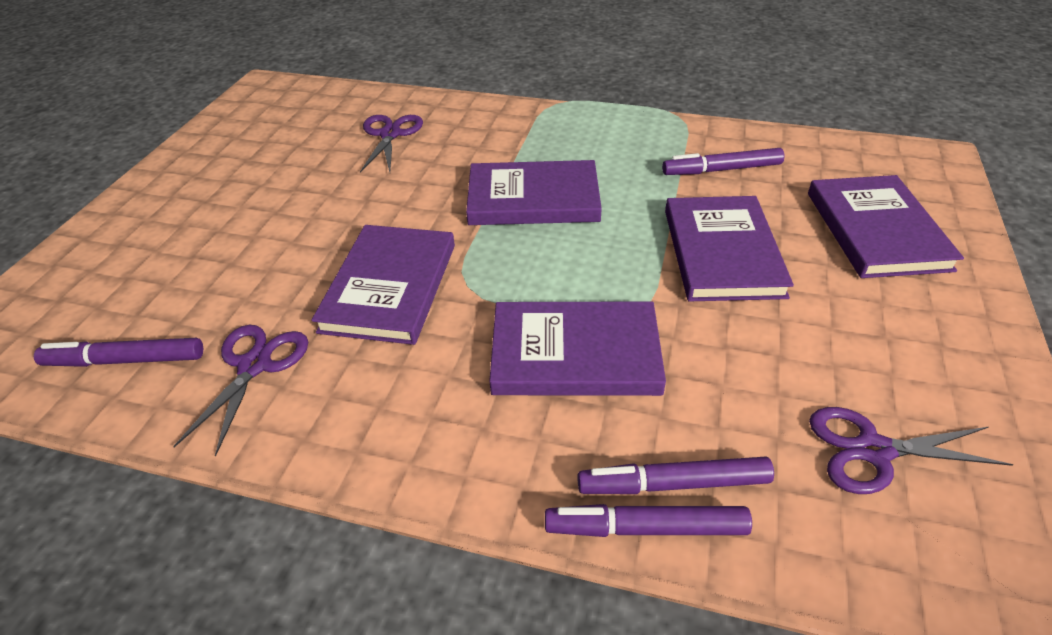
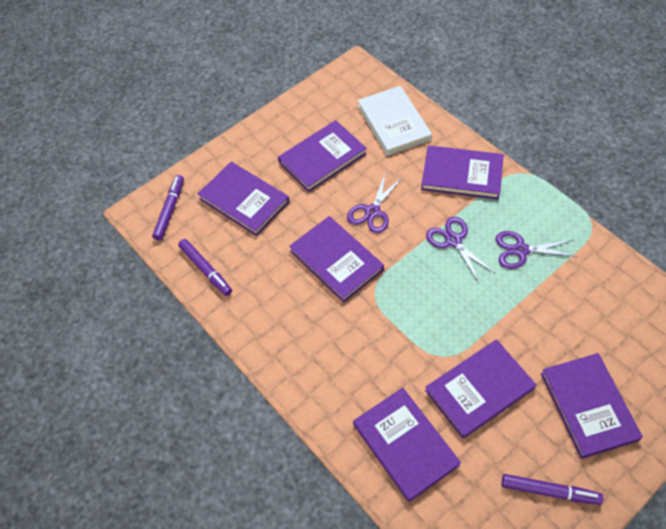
purple book: 5 -> 7
purple marker: 4 -> 3
white book: 0 -> 1

